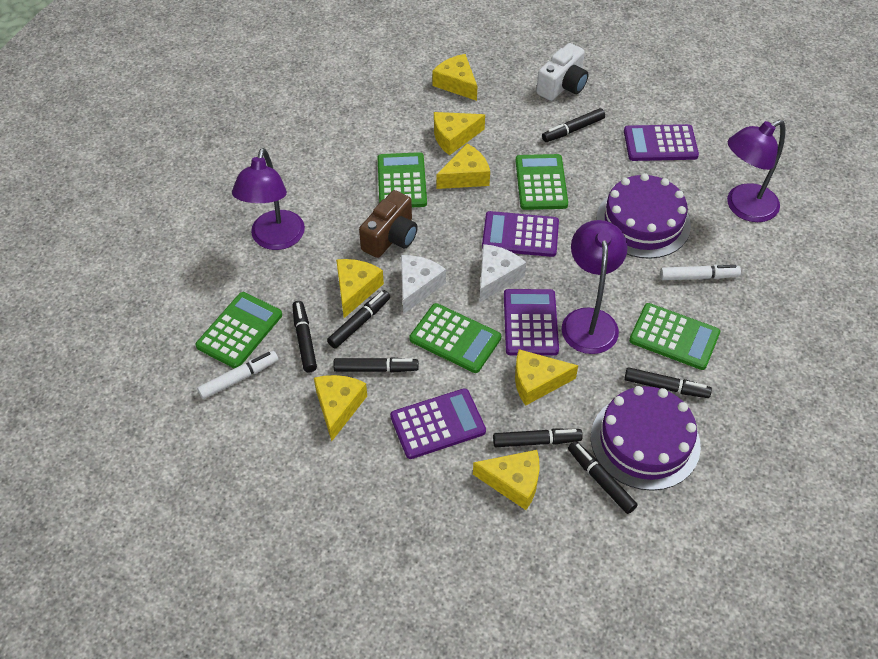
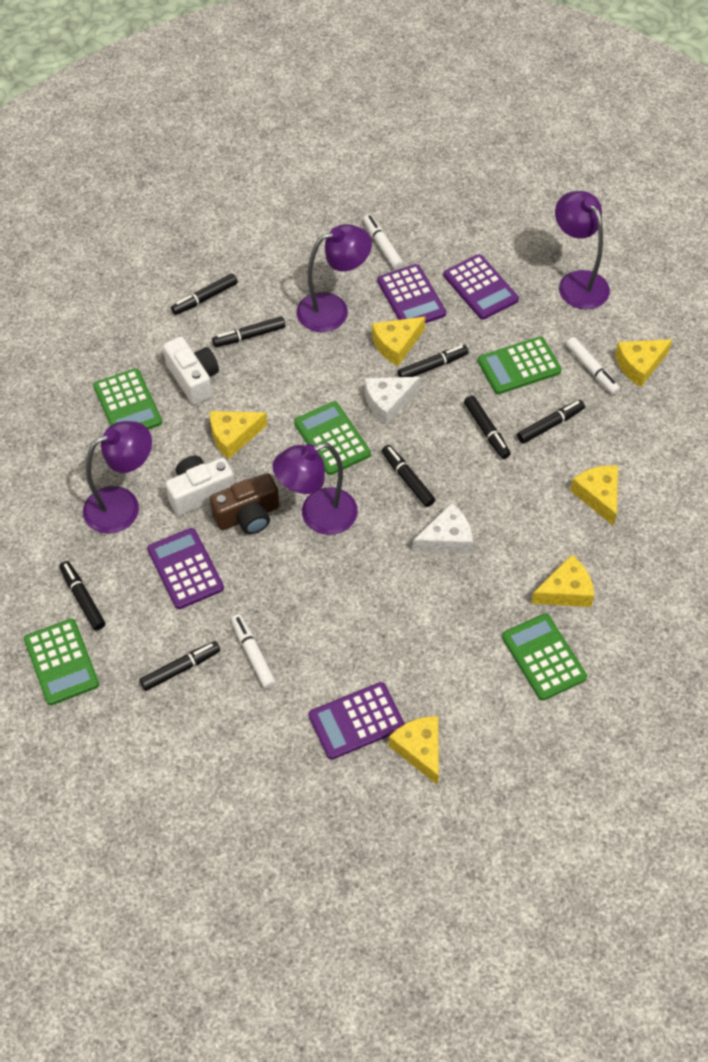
black marker: 7 -> 8
purple cake: 2 -> 0
purple lamp: 3 -> 4
white camera: 1 -> 2
white marker: 2 -> 3
yellow cheese: 7 -> 6

